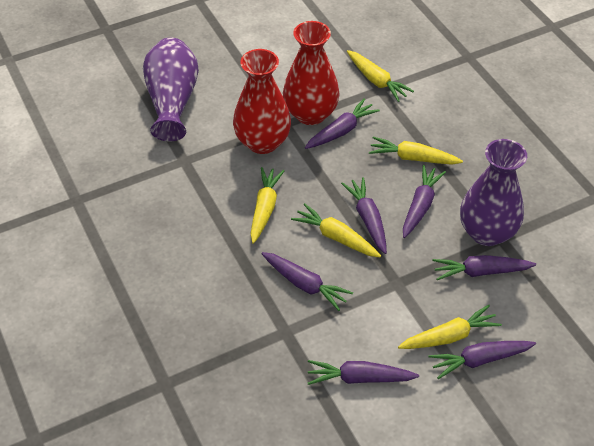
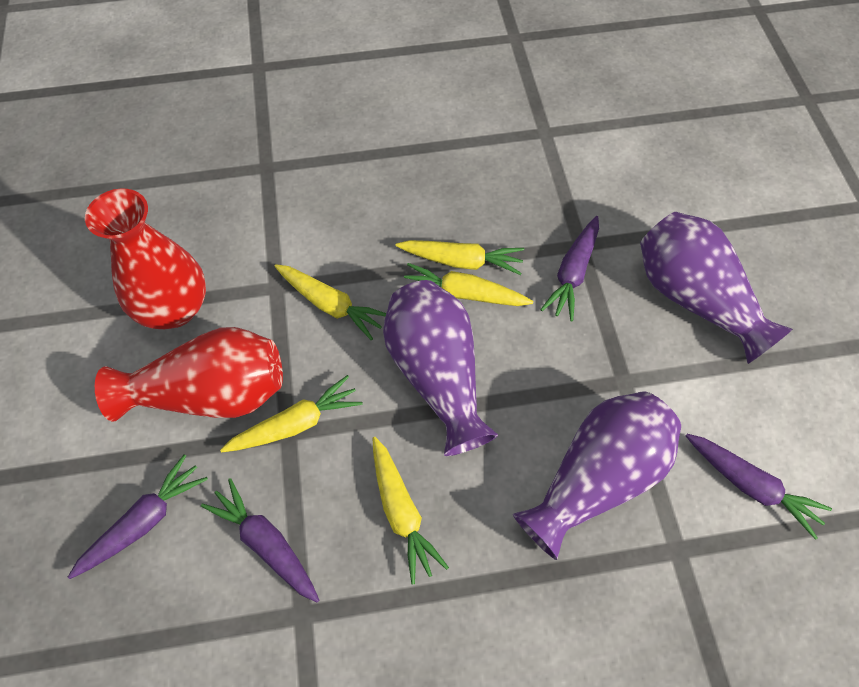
purple carrot: 7 -> 4
purple vase: 2 -> 3

